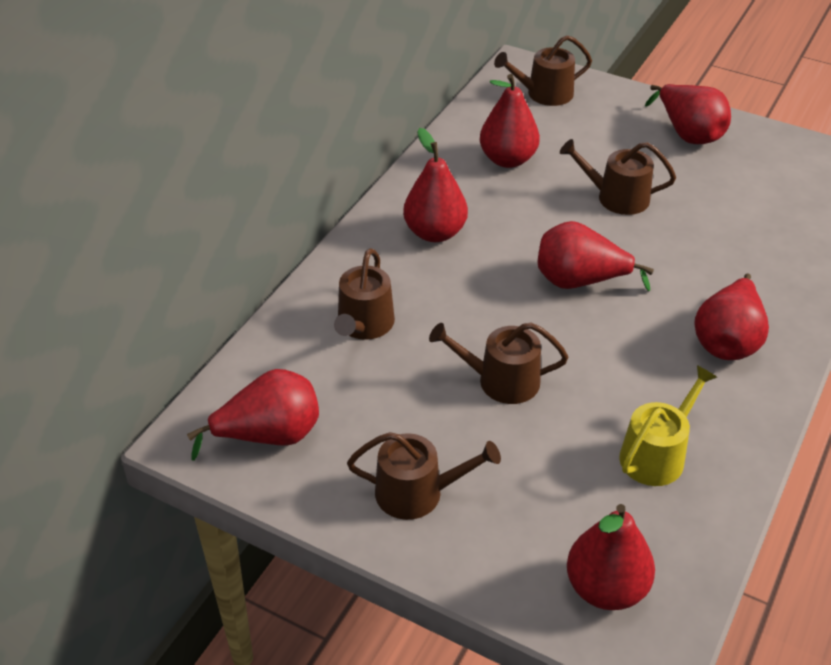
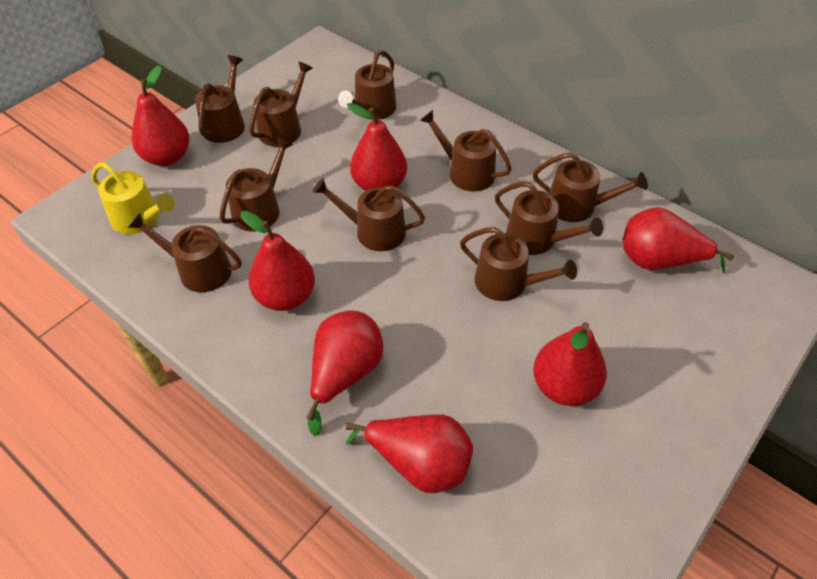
brown watering can: 5 -> 10

